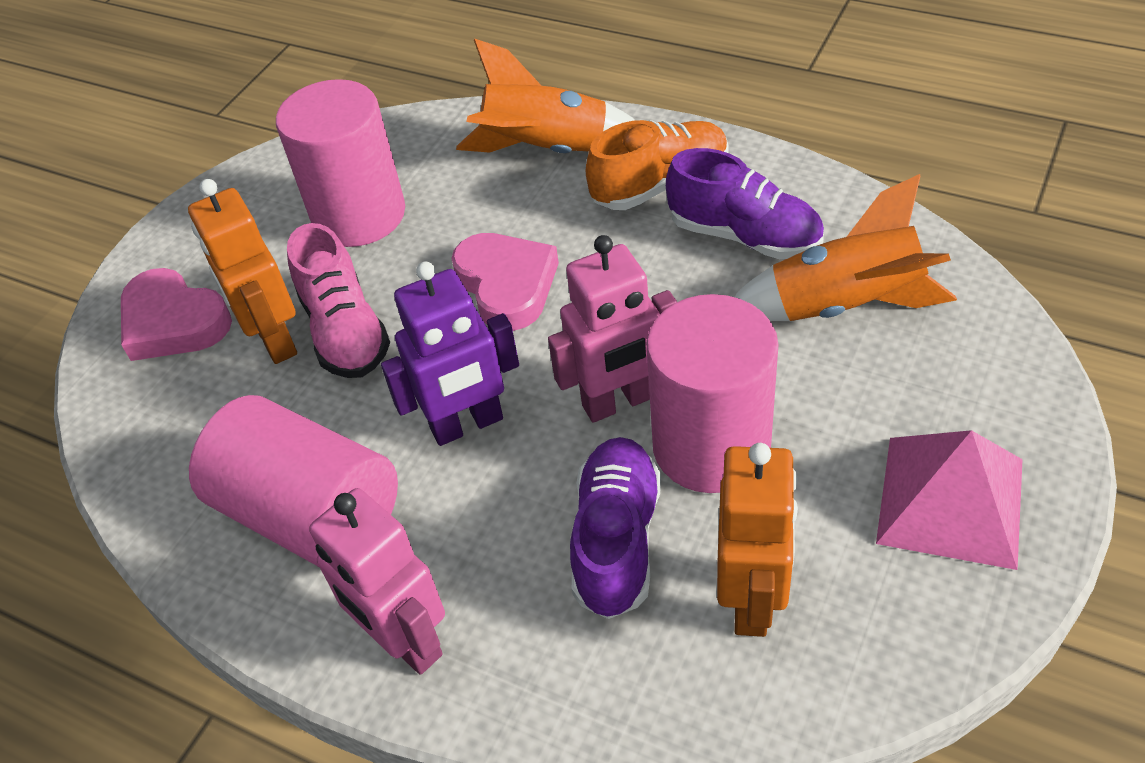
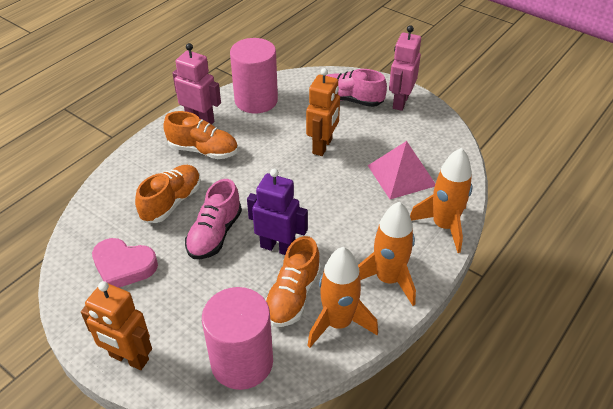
orange rocket: 2 -> 3
orange shoe: 1 -> 3
pink cylinder: 3 -> 2
pink heart: 2 -> 1
pink shoe: 1 -> 2
purple shoe: 2 -> 0

